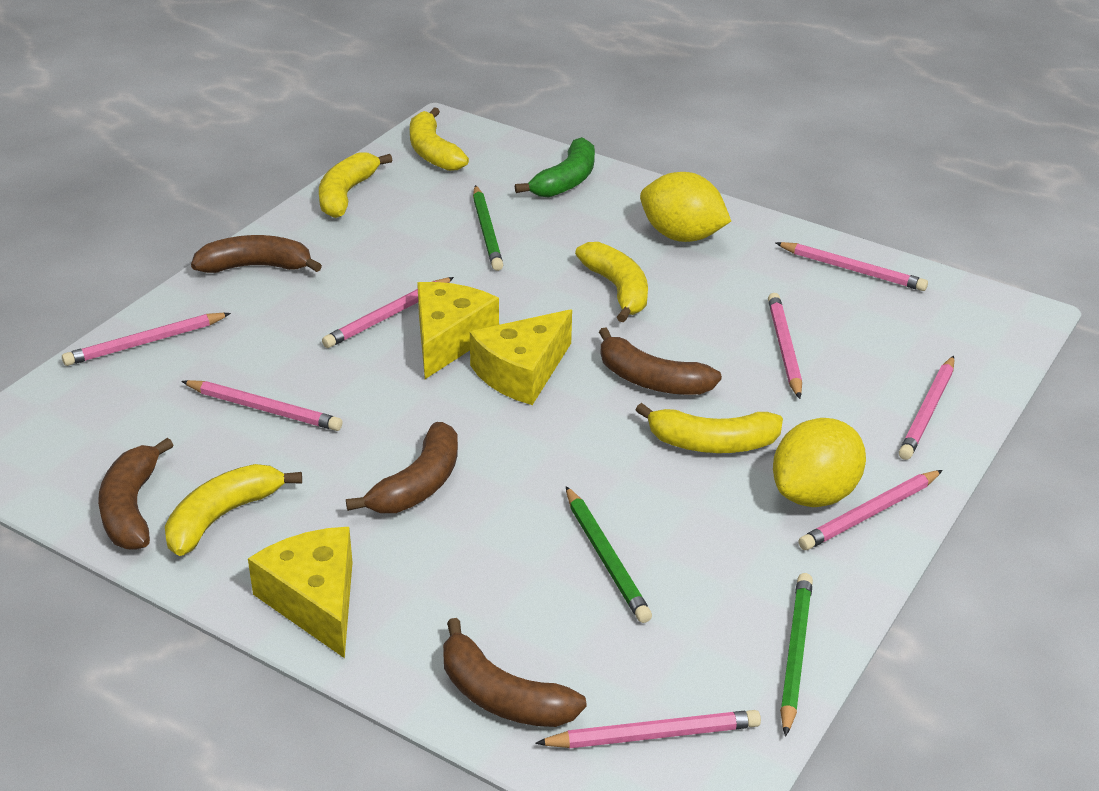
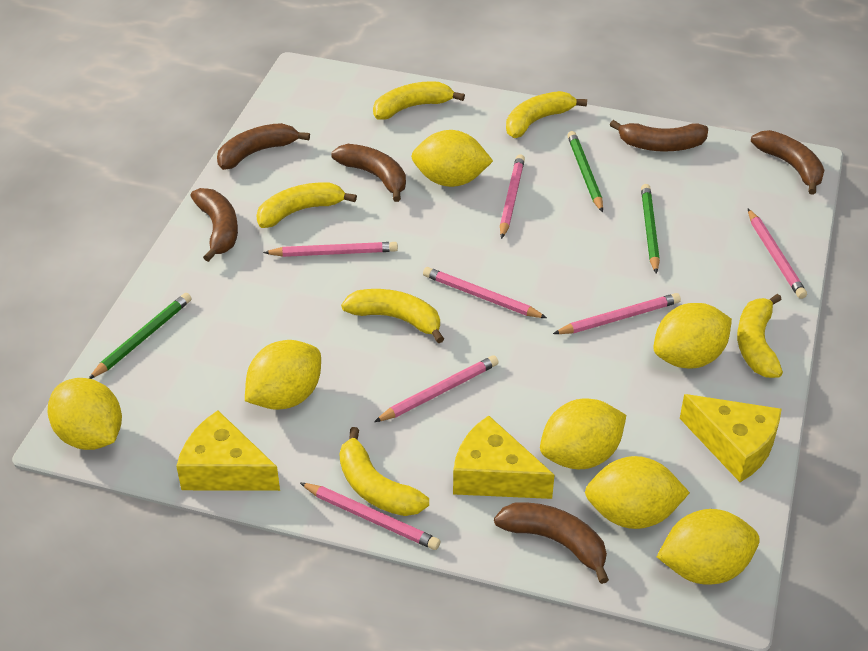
brown banana: 5 -> 6
green banana: 1 -> 0
pink pencil: 8 -> 7
yellow banana: 5 -> 6
yellow lemon: 2 -> 7

